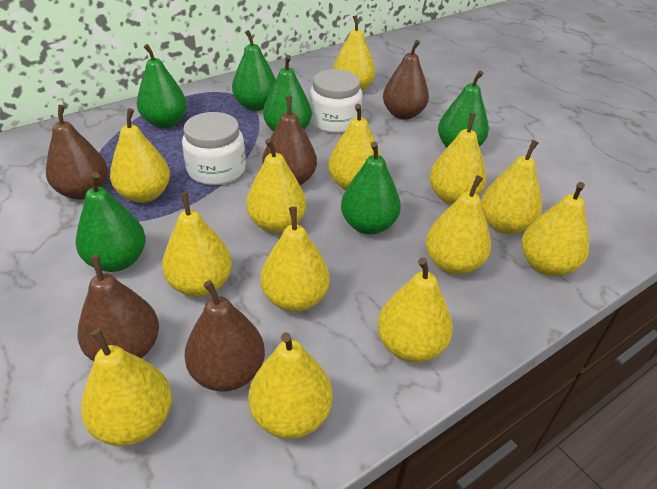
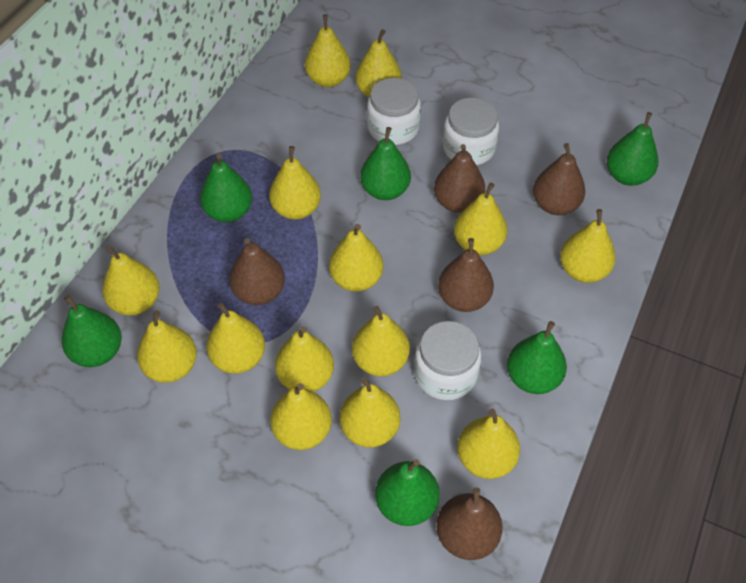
white jar: 2 -> 3
yellow pear: 13 -> 14

